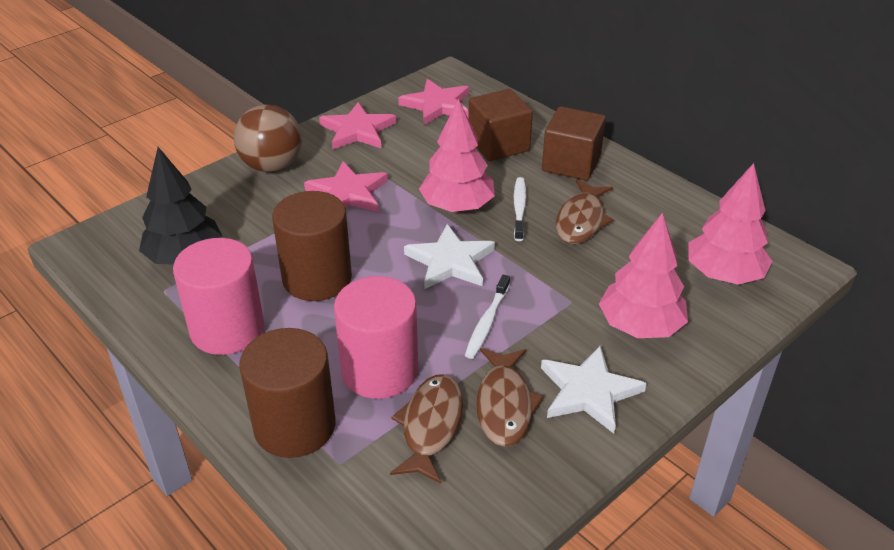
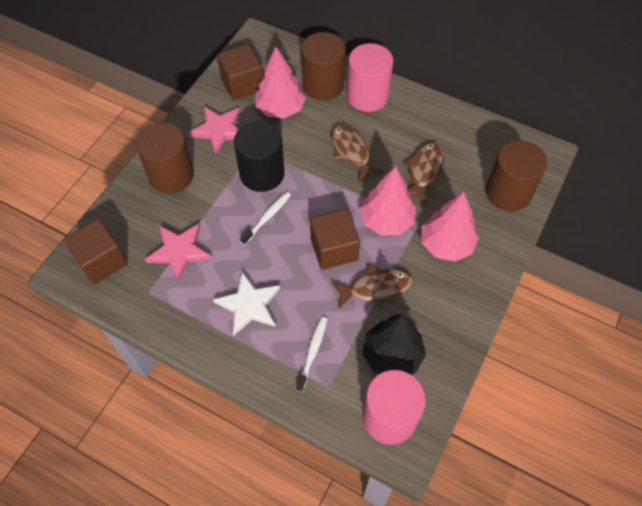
black cylinder: 0 -> 1
brown ball: 1 -> 0
brown cube: 2 -> 3
brown cylinder: 2 -> 3
pink star: 3 -> 2
white star: 2 -> 1

